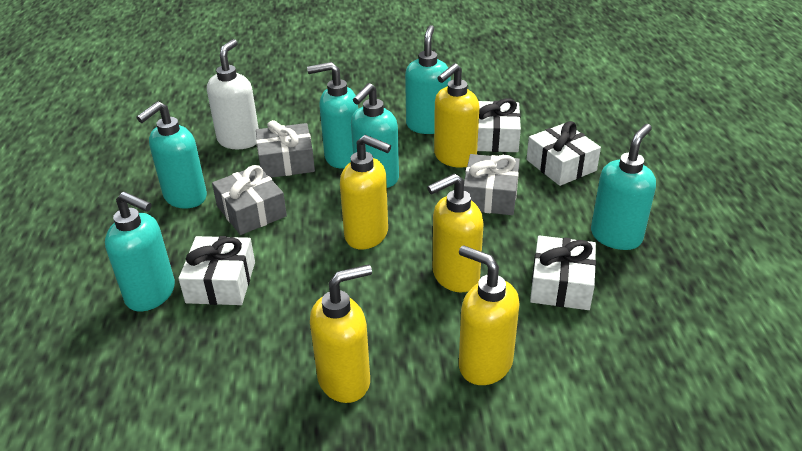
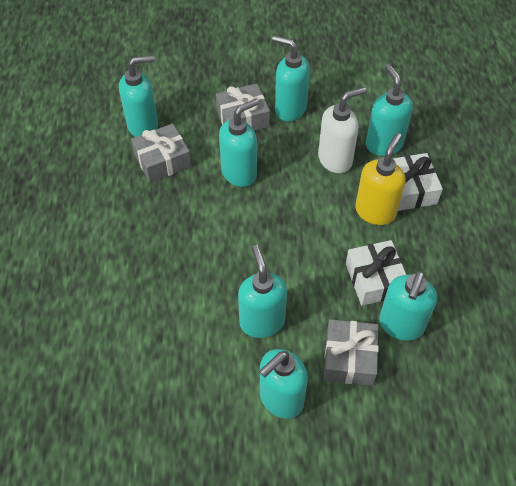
turquoise soap dispenser: 6 -> 7
white gift: 4 -> 2
yellow soap dispenser: 5 -> 1

